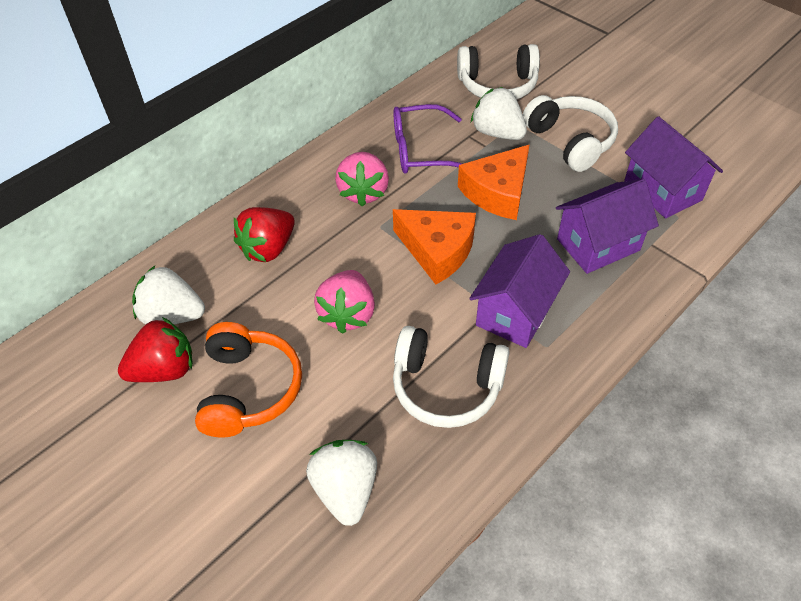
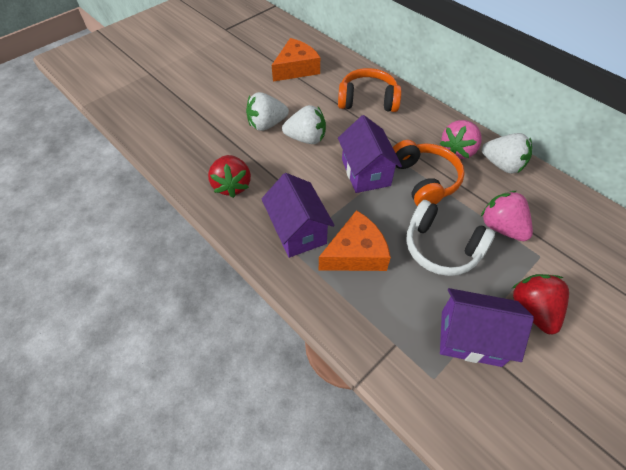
orange headphones: 1 -> 2
purple glasses: 1 -> 0
white headphones: 3 -> 1

